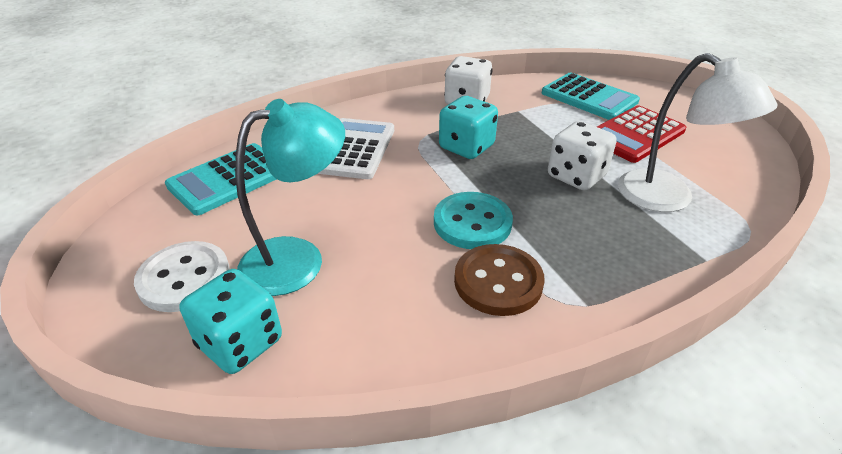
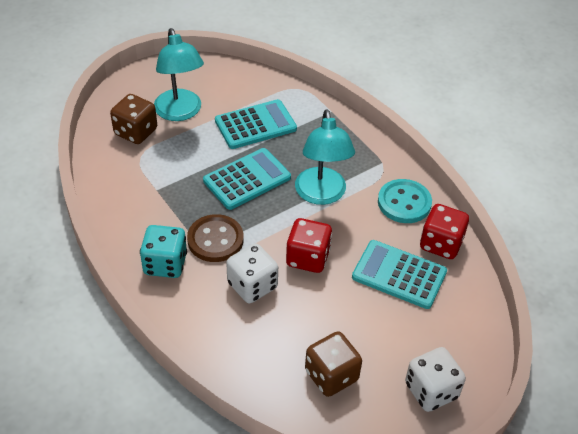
brown dice: 0 -> 2
red calculator: 1 -> 0
red dice: 0 -> 2
turquoise calculator: 2 -> 3
turquoise dice: 2 -> 1
turquoise lamp: 1 -> 2
white button: 1 -> 0
white calculator: 1 -> 0
white lamp: 1 -> 0

